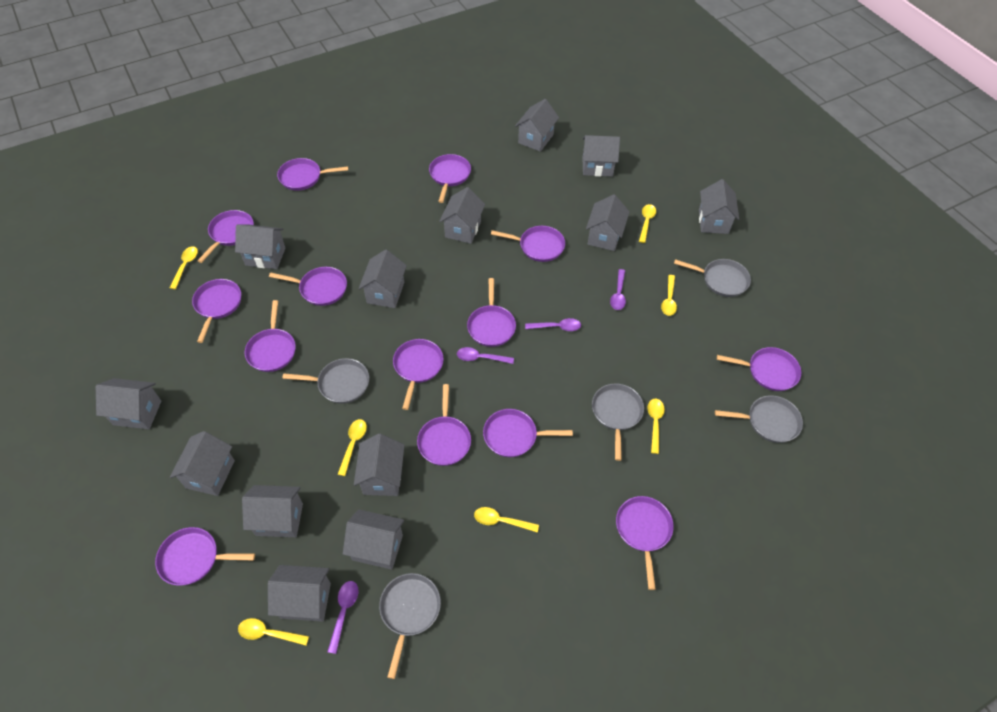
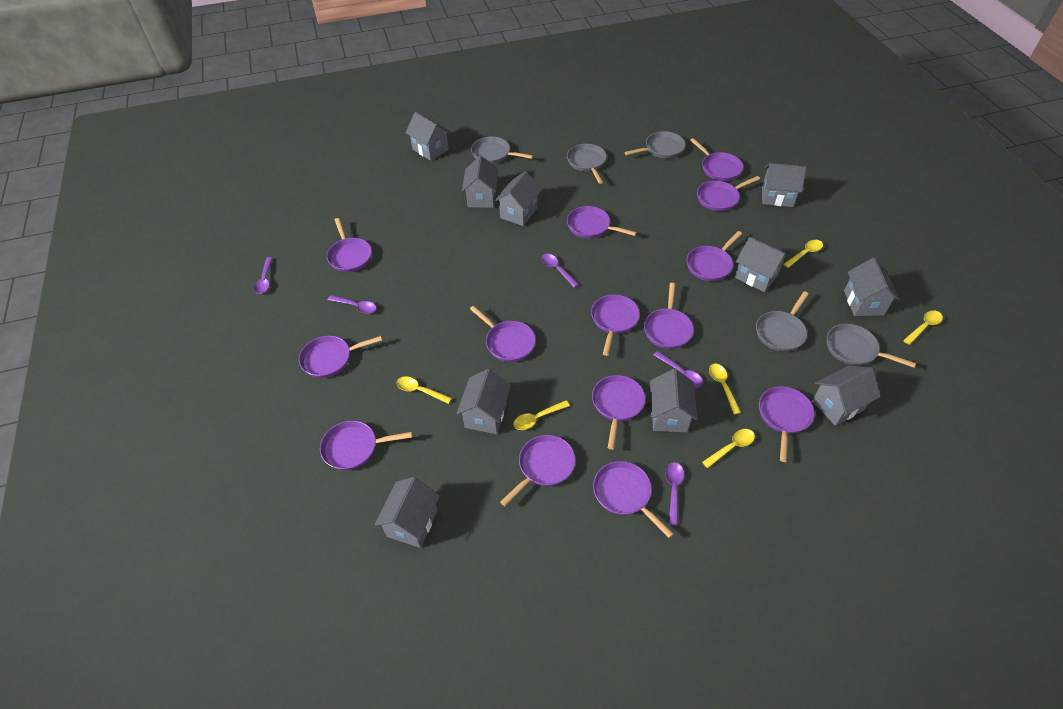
grey house: 13 -> 10
purple spoon: 4 -> 5
yellow spoon: 7 -> 6

